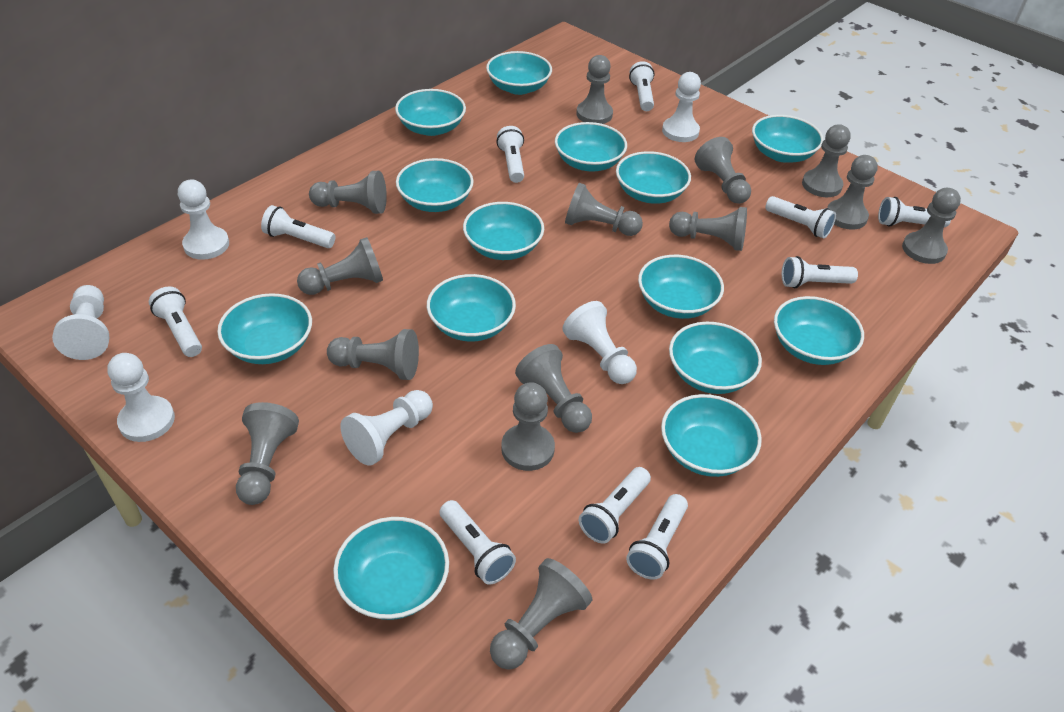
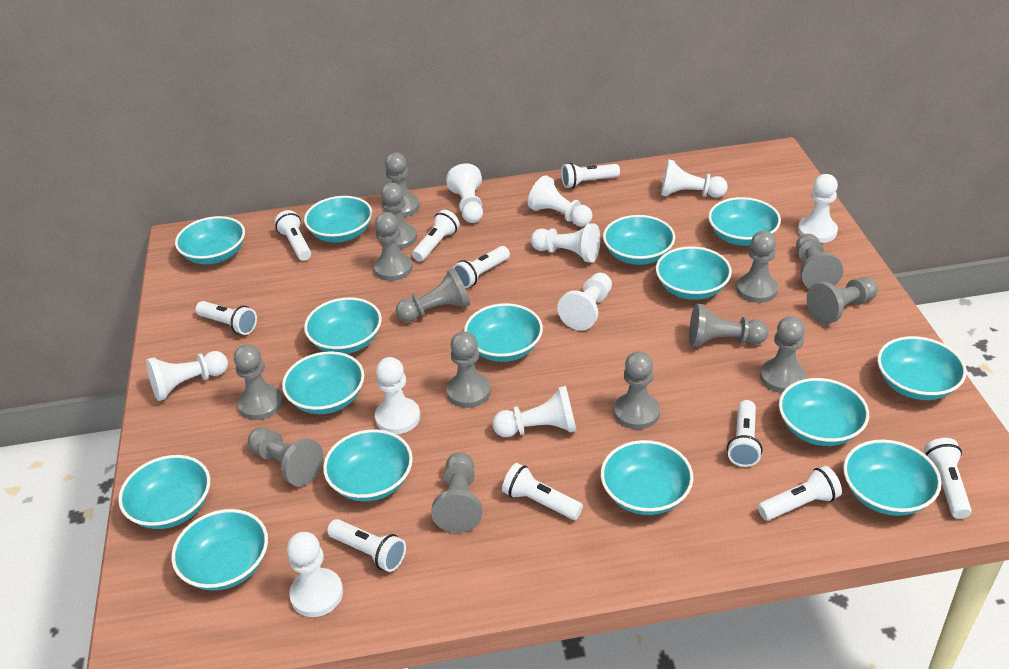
turquoise bowl: 14 -> 15
white pawn: 6 -> 10

